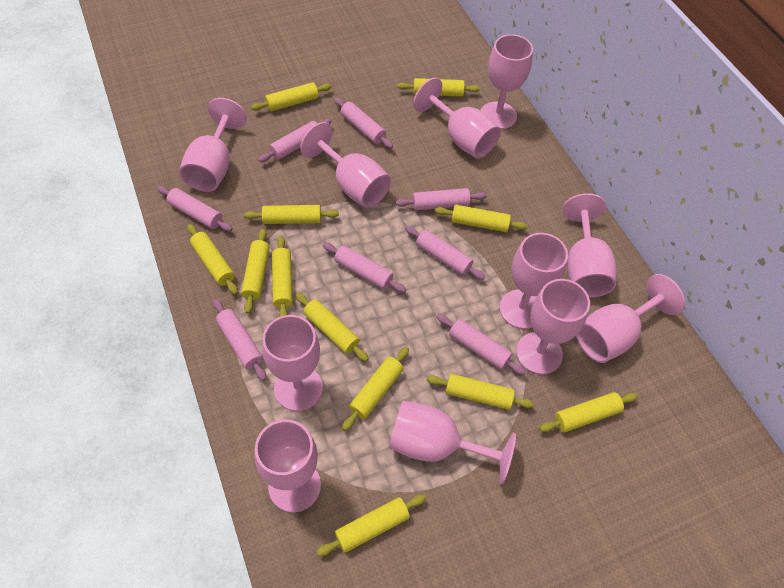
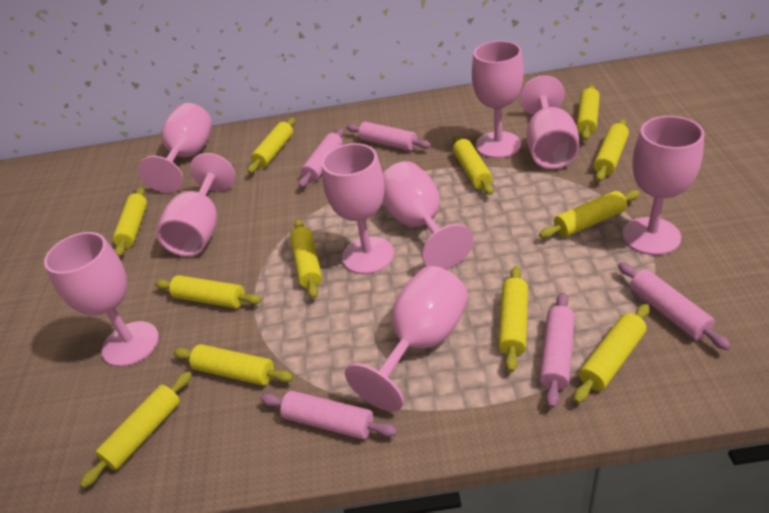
pink goblet: 11 -> 9
pink rolling pin: 8 -> 5

